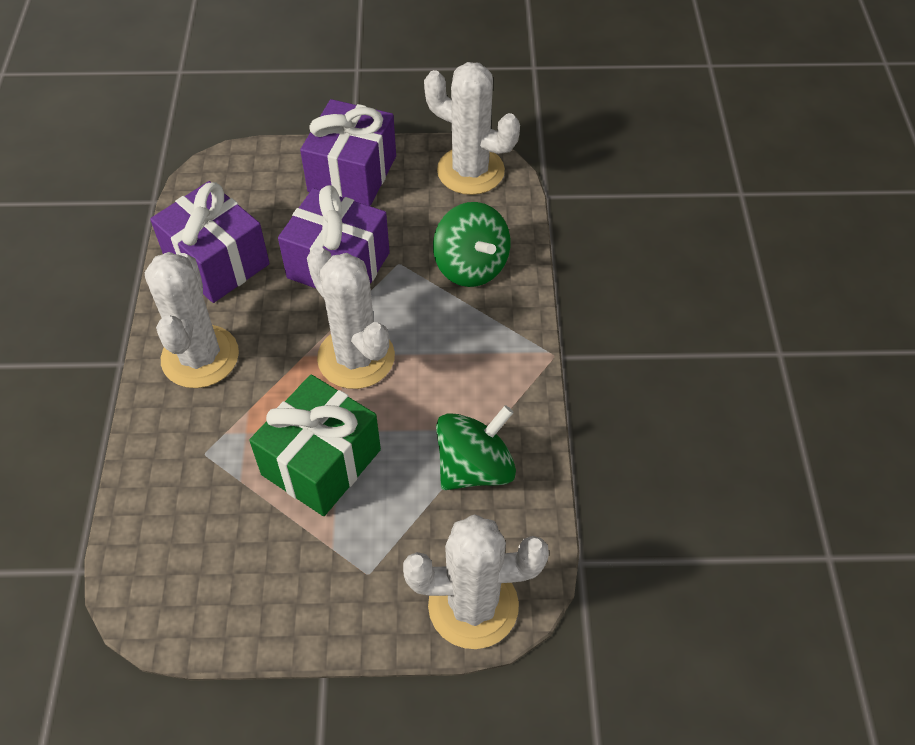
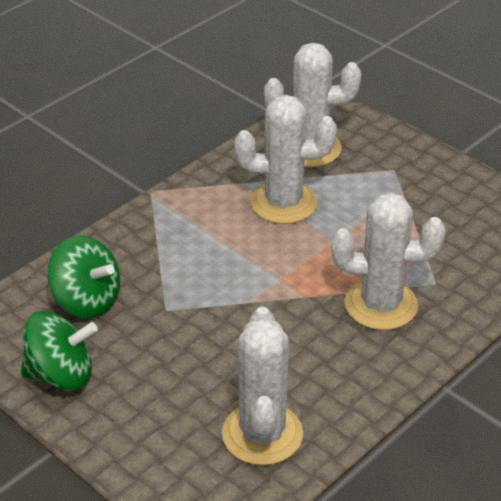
green gift: 1 -> 0
purple gift: 3 -> 0

